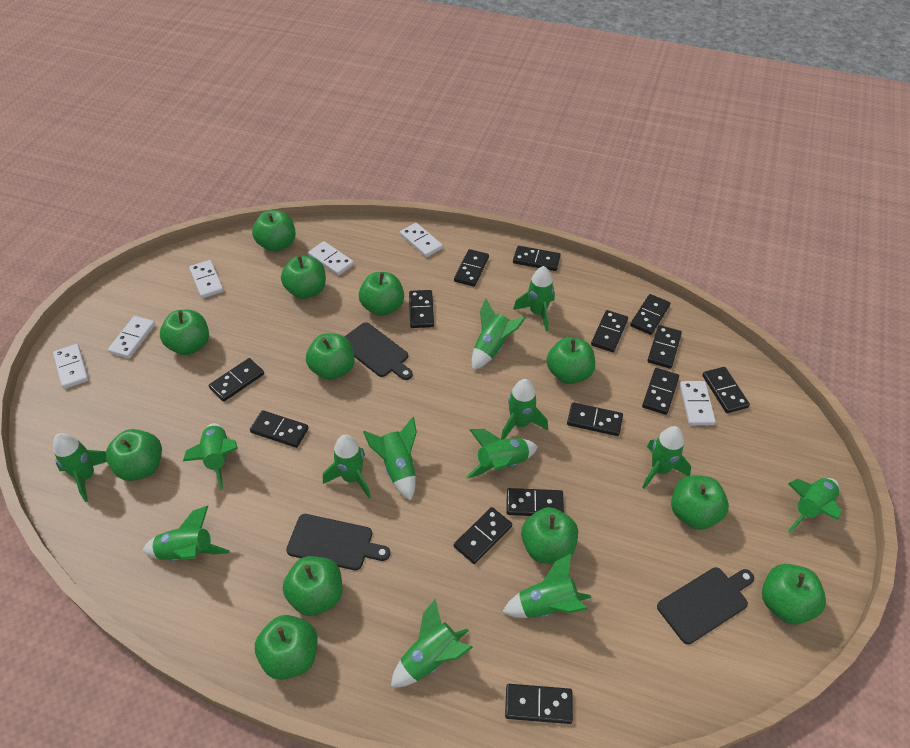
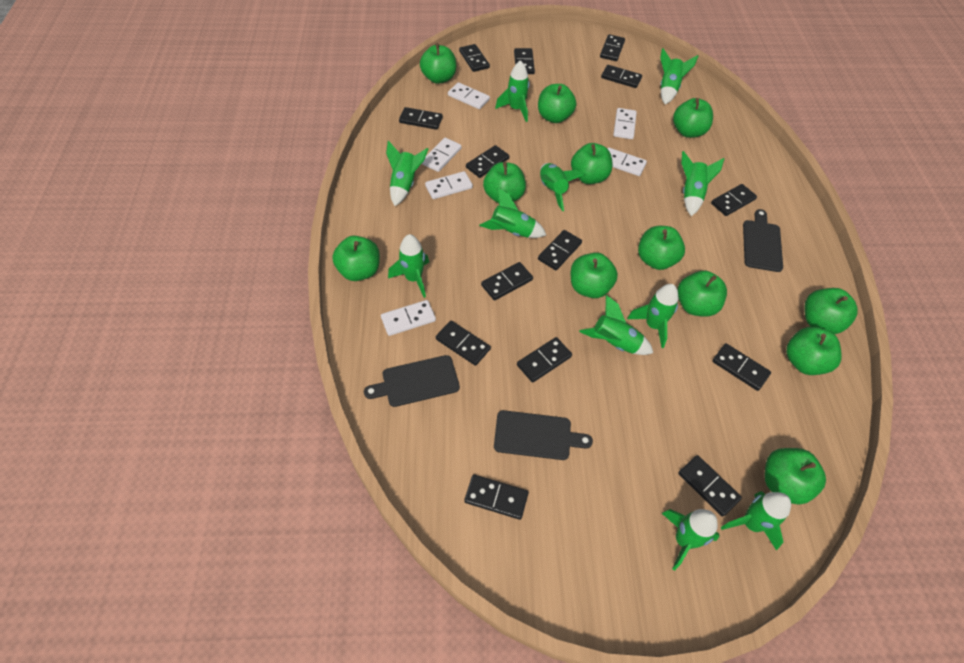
green rocket: 13 -> 11

